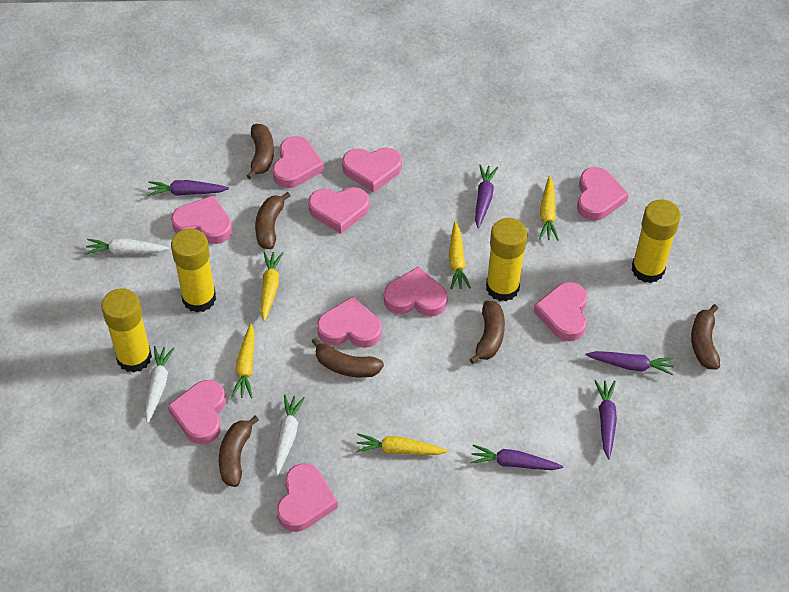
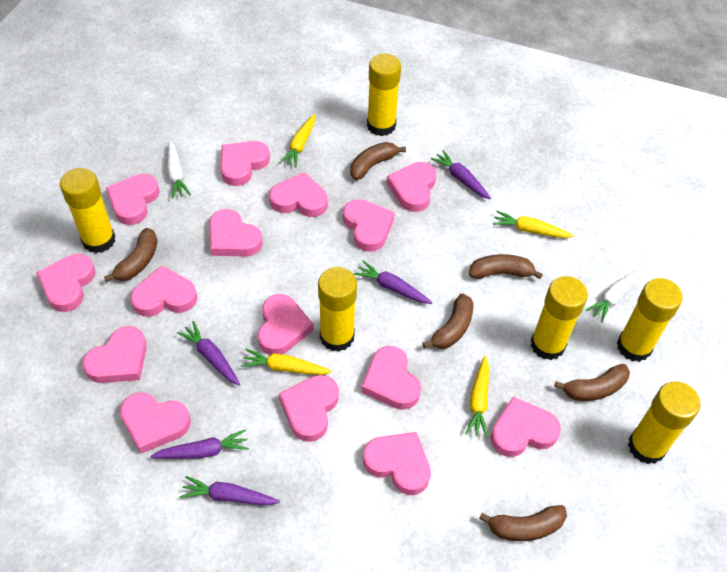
pink heart: 10 -> 15
white carrot: 3 -> 2
yellow carrot: 5 -> 4
yellow glue stick: 4 -> 6

